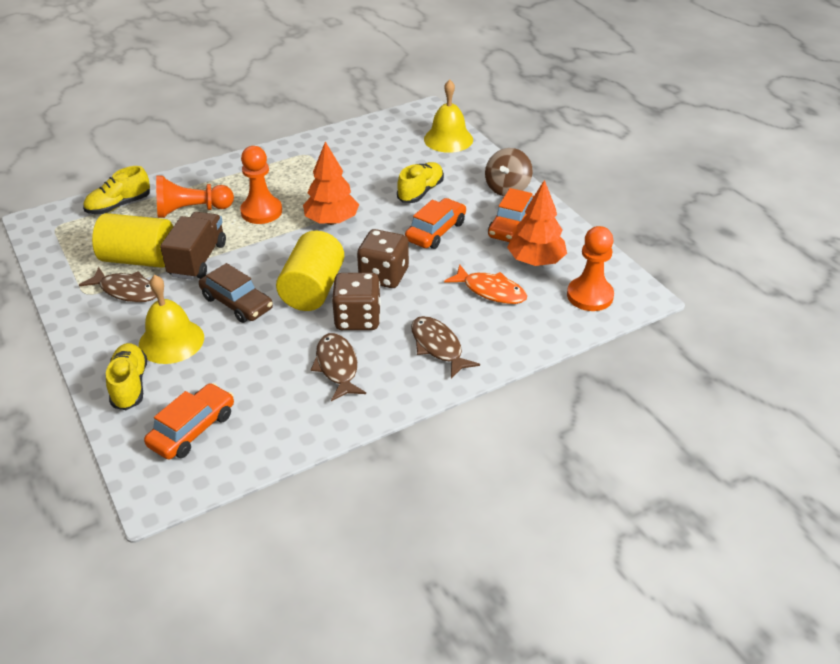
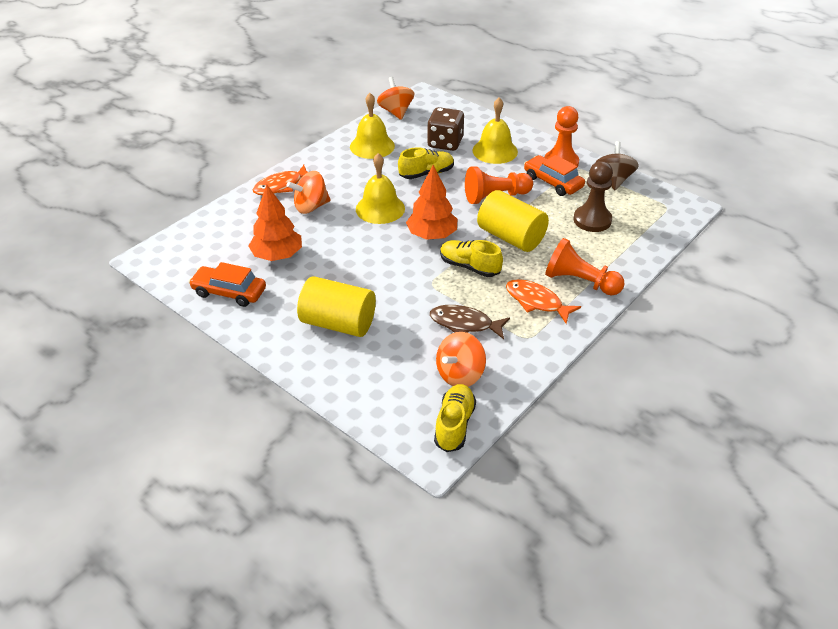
brown car: 1 -> 0
brown dice: 2 -> 1
brown fish: 3 -> 1
brown pawn: 0 -> 1
brown truck: 1 -> 0
orange car: 3 -> 2
orange fish: 1 -> 2
orange spinning top: 0 -> 3
yellow bell: 2 -> 3

